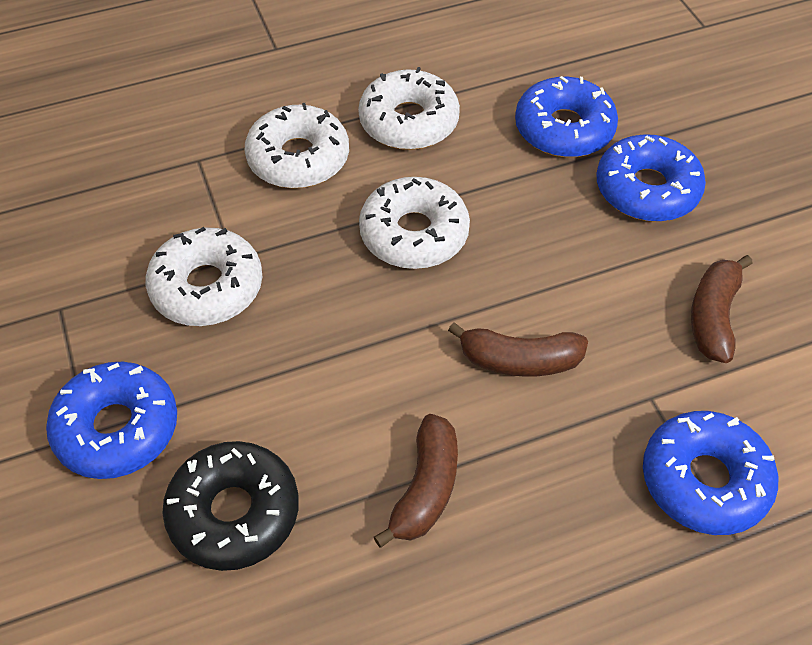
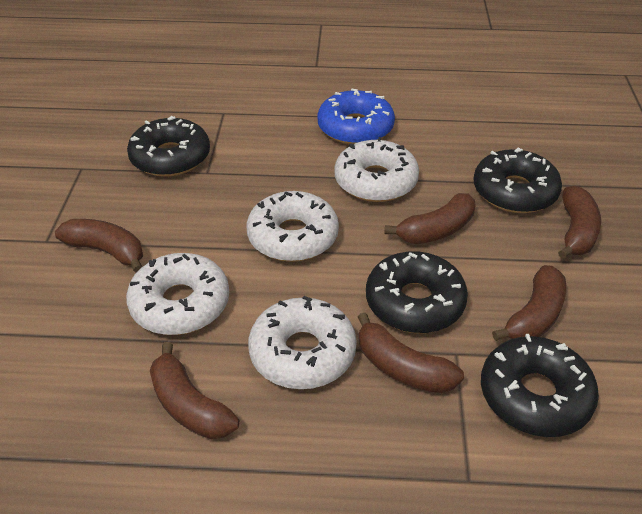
black donut: 1 -> 4
blue donut: 4 -> 1
brown banana: 3 -> 6

